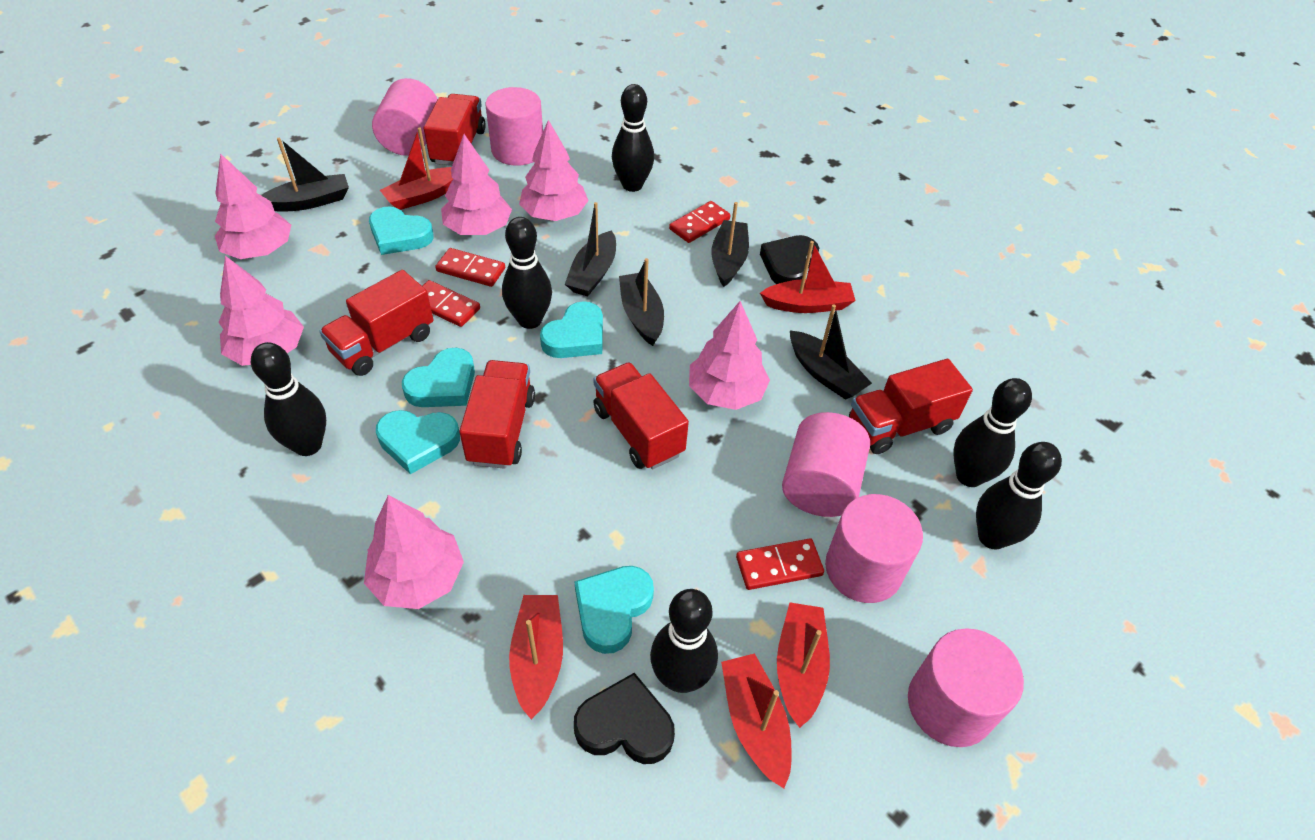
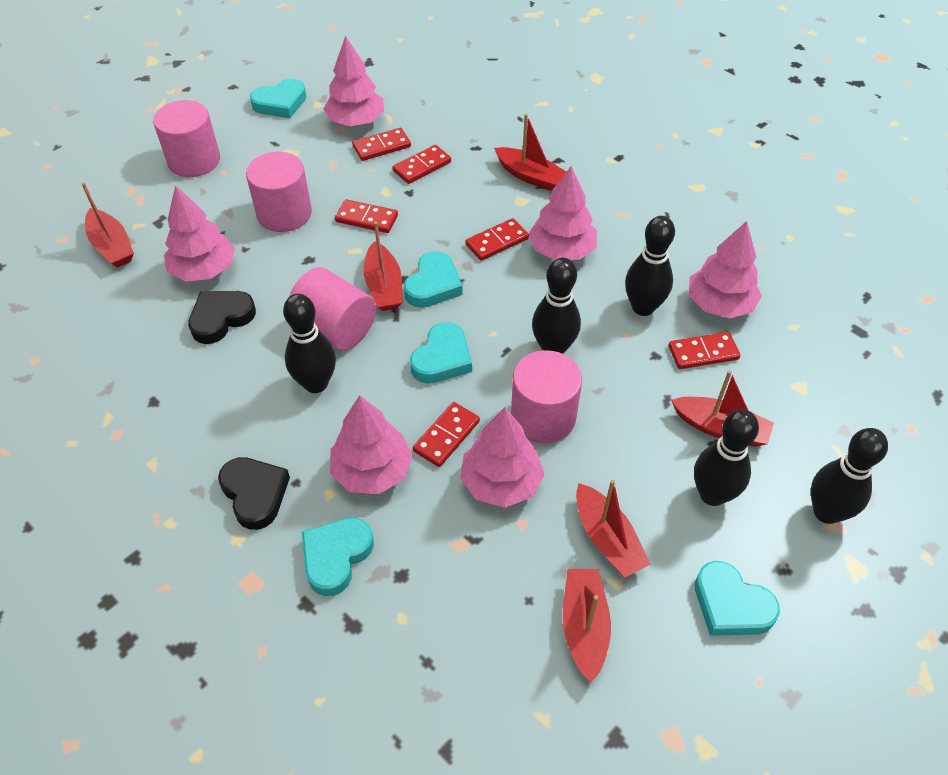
black boat: 5 -> 0
black bowling pin: 6 -> 5
pink cylinder: 5 -> 4
red boat: 5 -> 6
red domino: 4 -> 6
red truck: 5 -> 0

